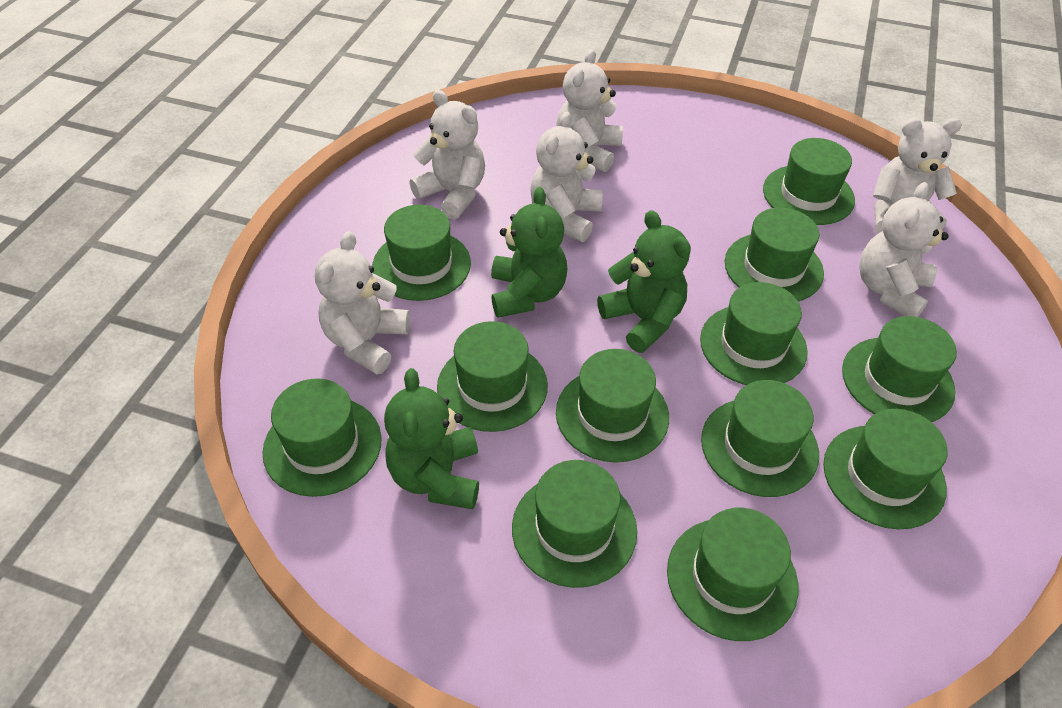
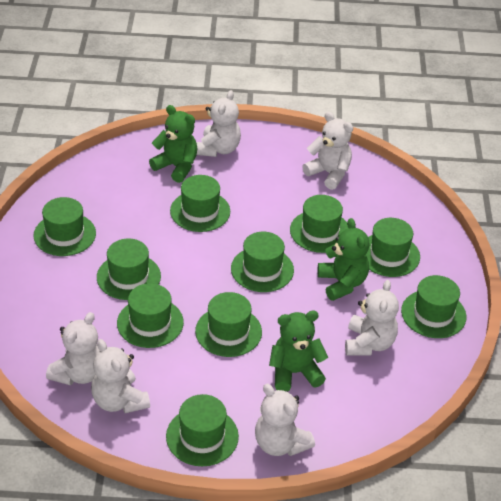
green hat: 12 -> 10

